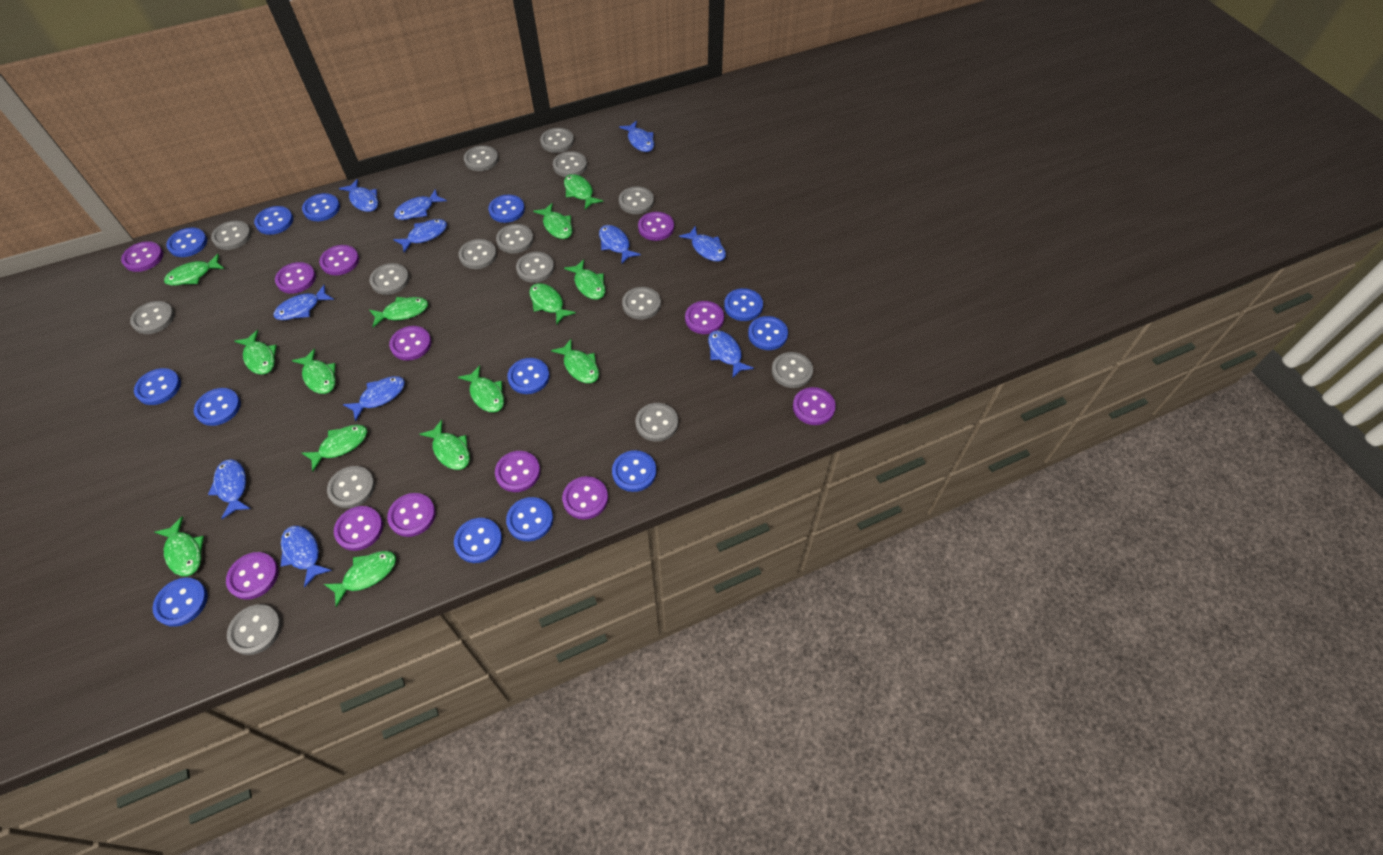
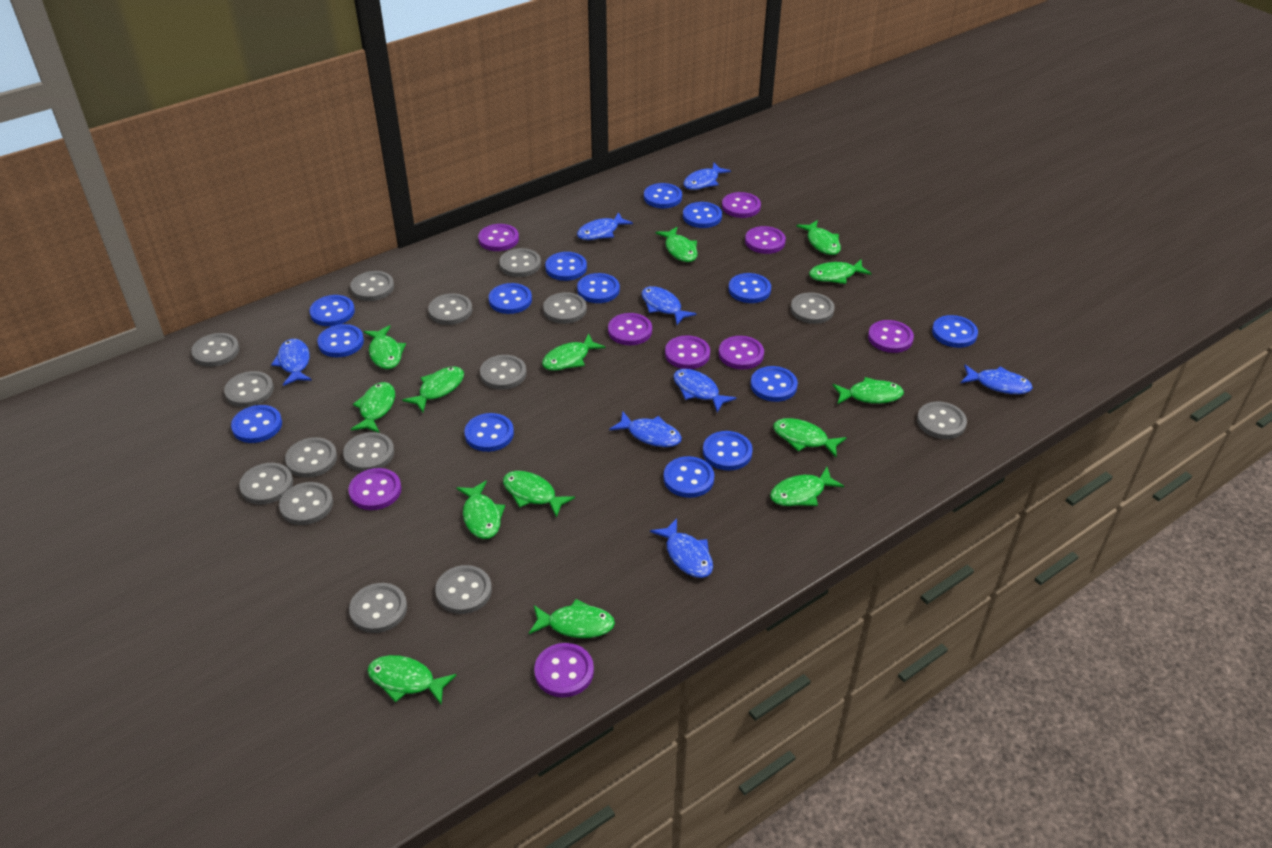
blue button: 13 -> 14
blue fish: 11 -> 8
purple button: 12 -> 9

